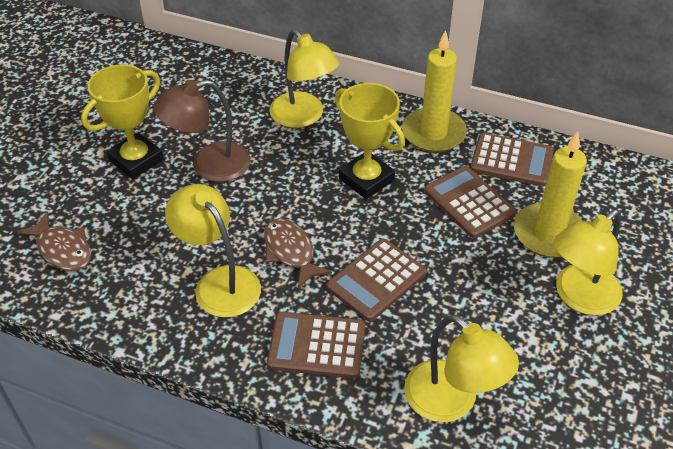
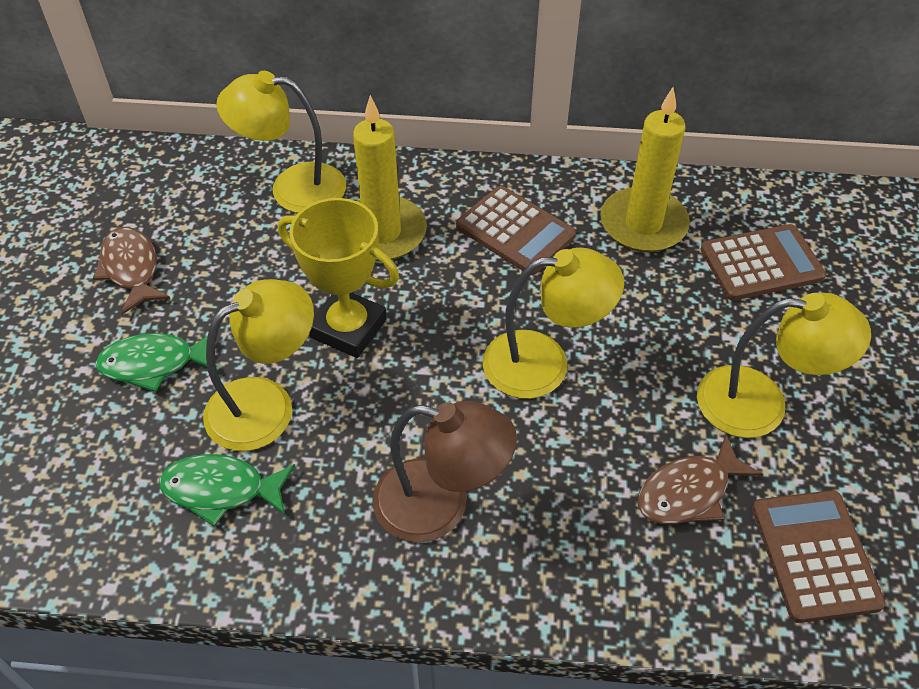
brown calculator: 4 -> 3
green fish: 0 -> 2
yellow trophy: 2 -> 1

